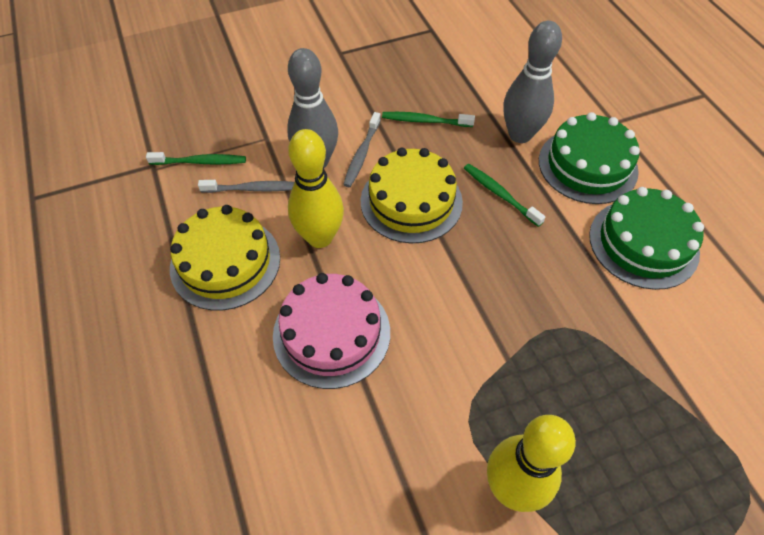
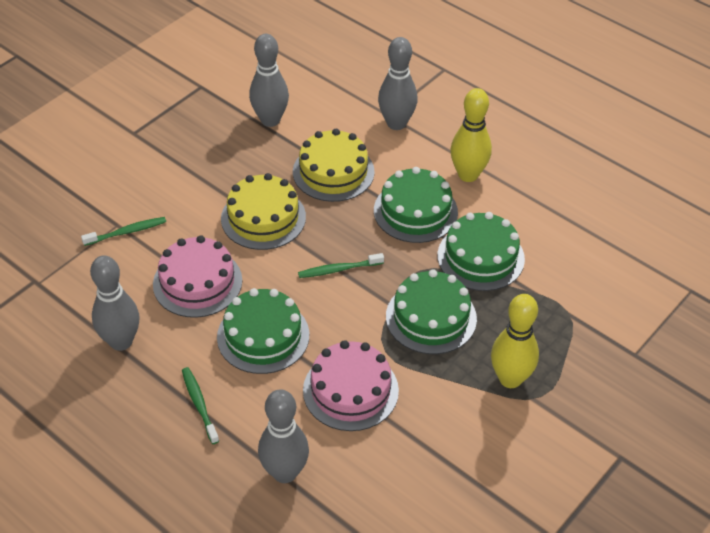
green cake: 2 -> 4
grey bowling pin: 2 -> 4
grey toothbrush: 2 -> 0
pink cake: 1 -> 2

